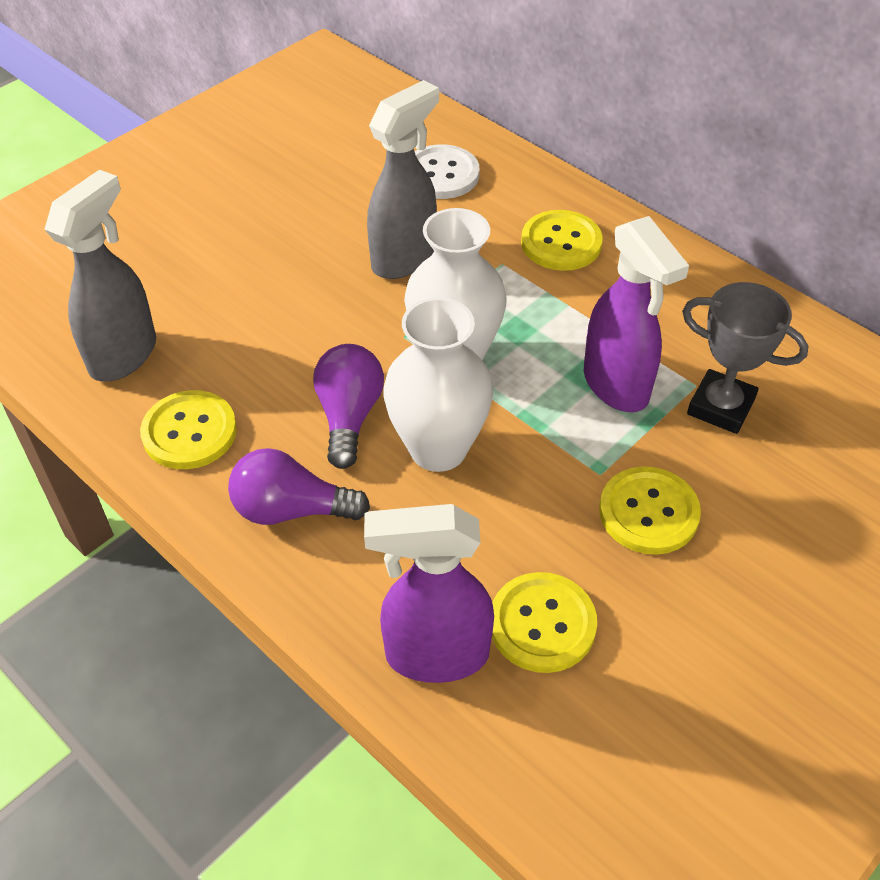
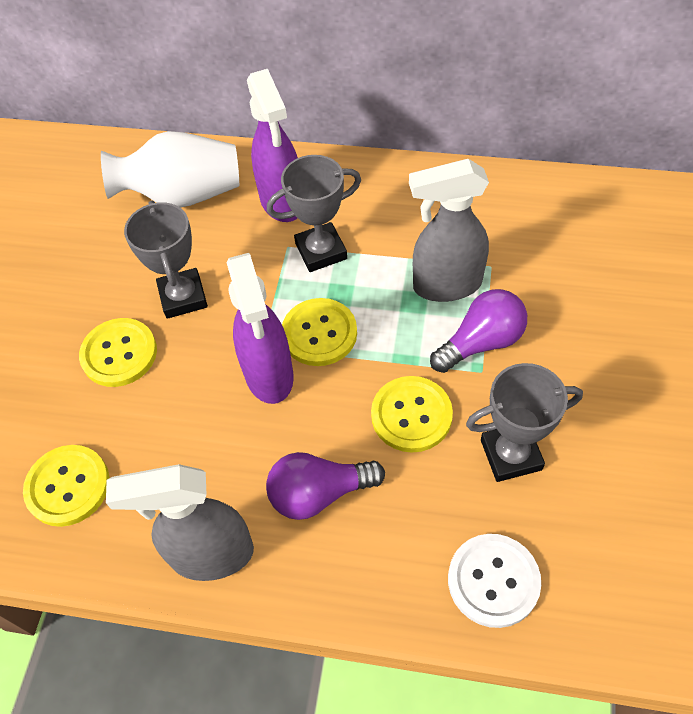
grey trophy: 1 -> 3
white vase: 2 -> 1

